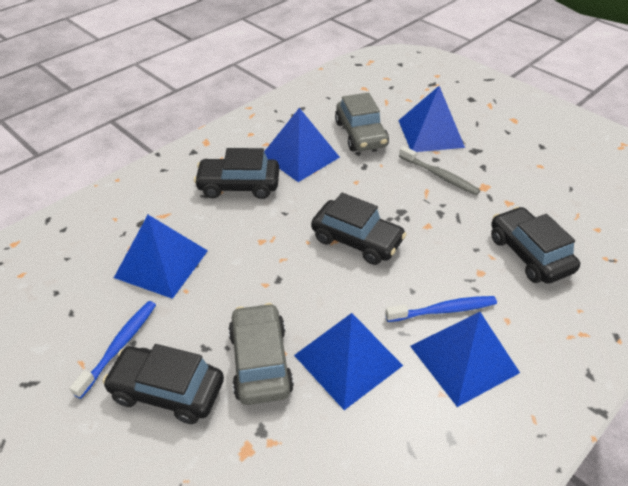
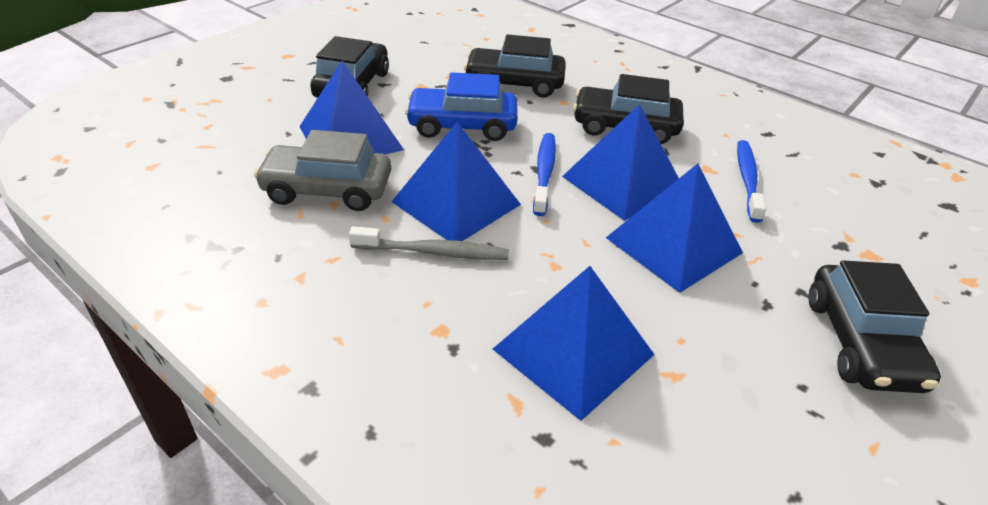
blue car: 0 -> 1
grey car: 2 -> 1

